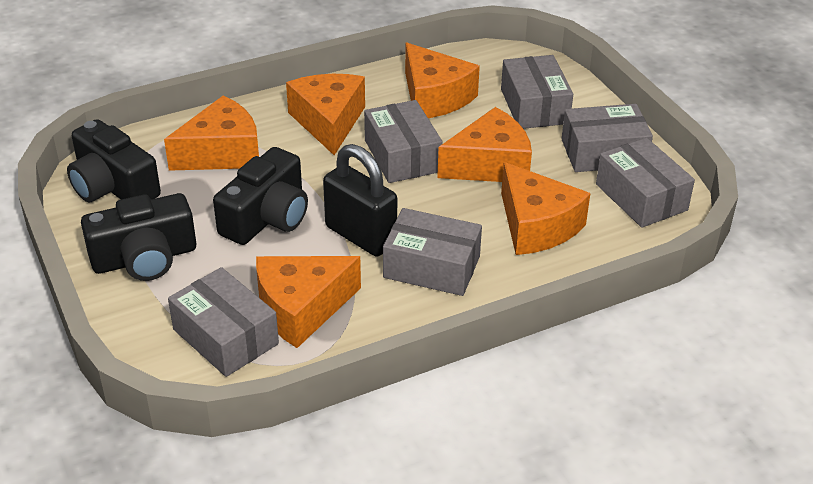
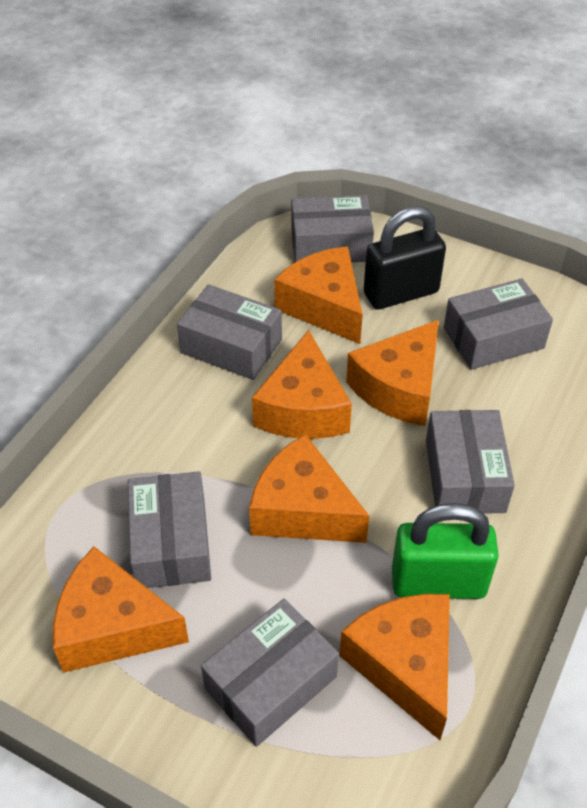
black camera: 3 -> 0
green padlock: 0 -> 1

